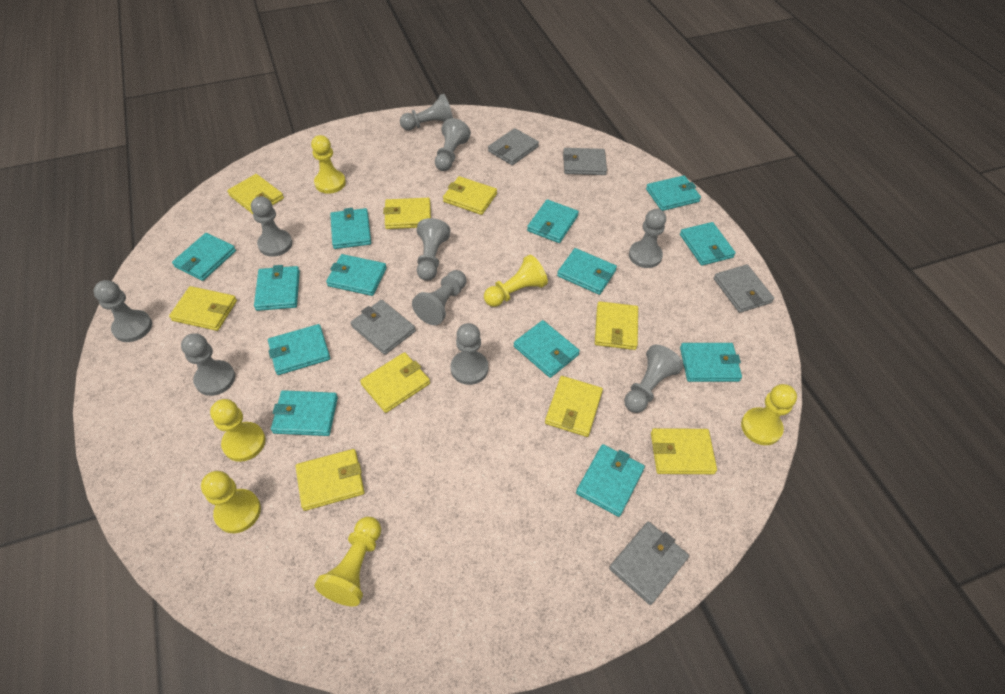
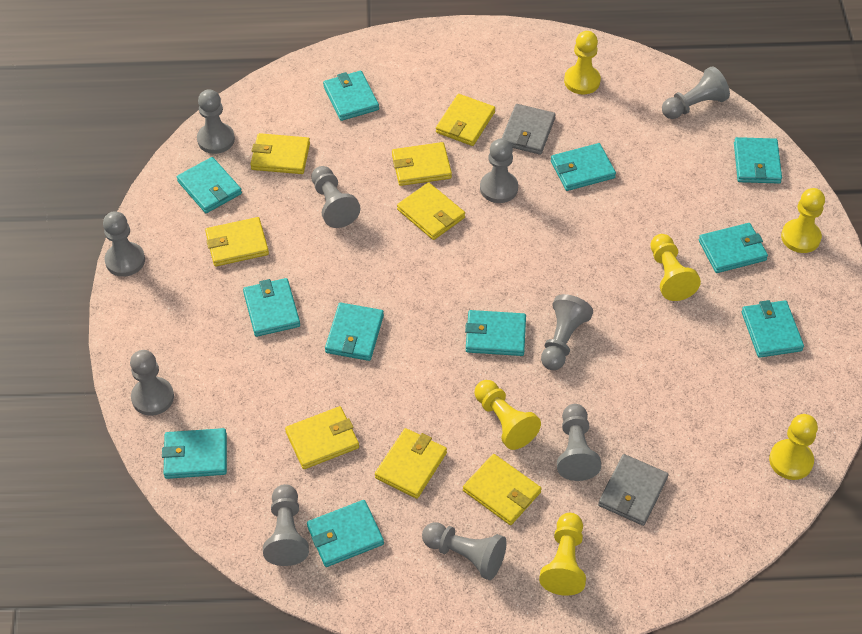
grey wallet: 5 -> 2
turquoise wallet: 13 -> 11
yellow wallet: 9 -> 8

